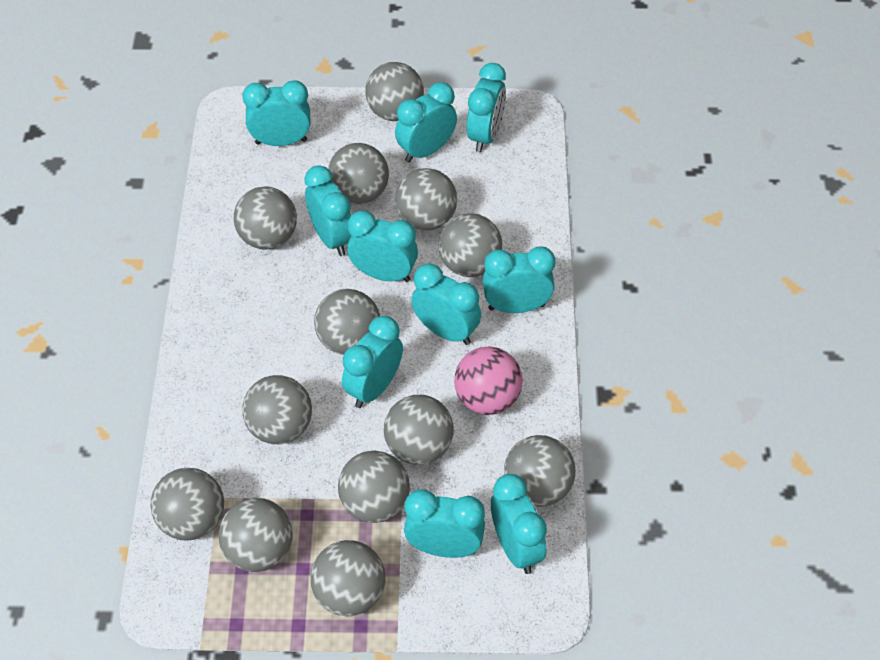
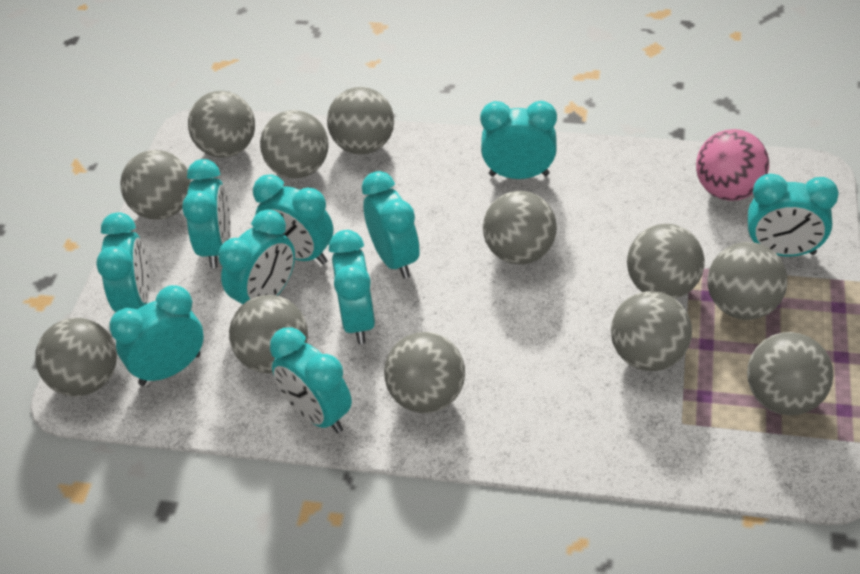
grey ball: 13 -> 12

